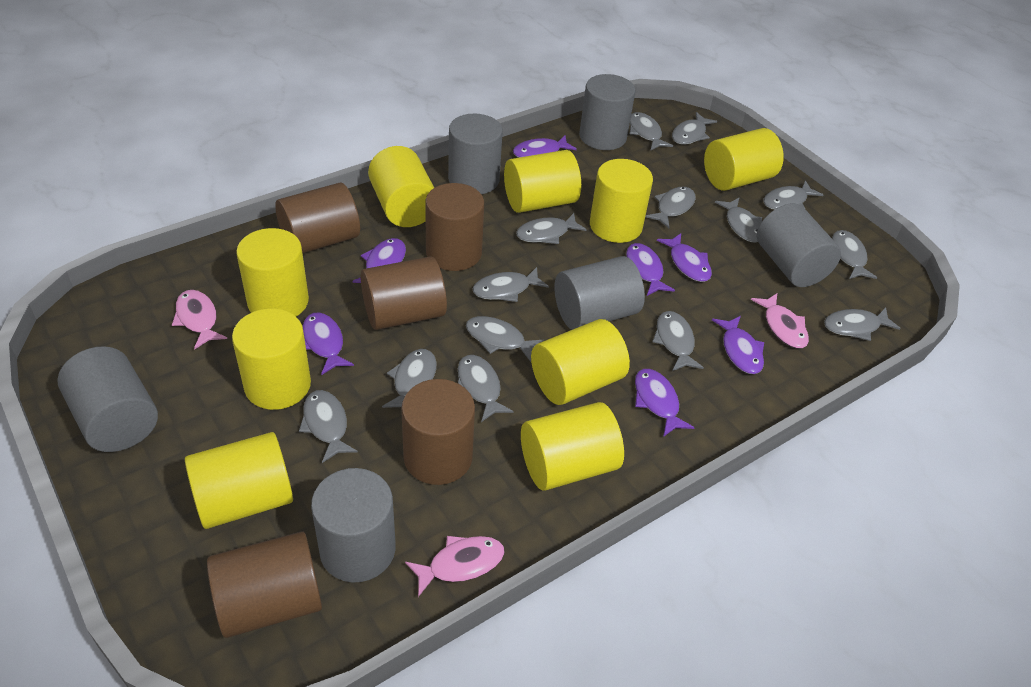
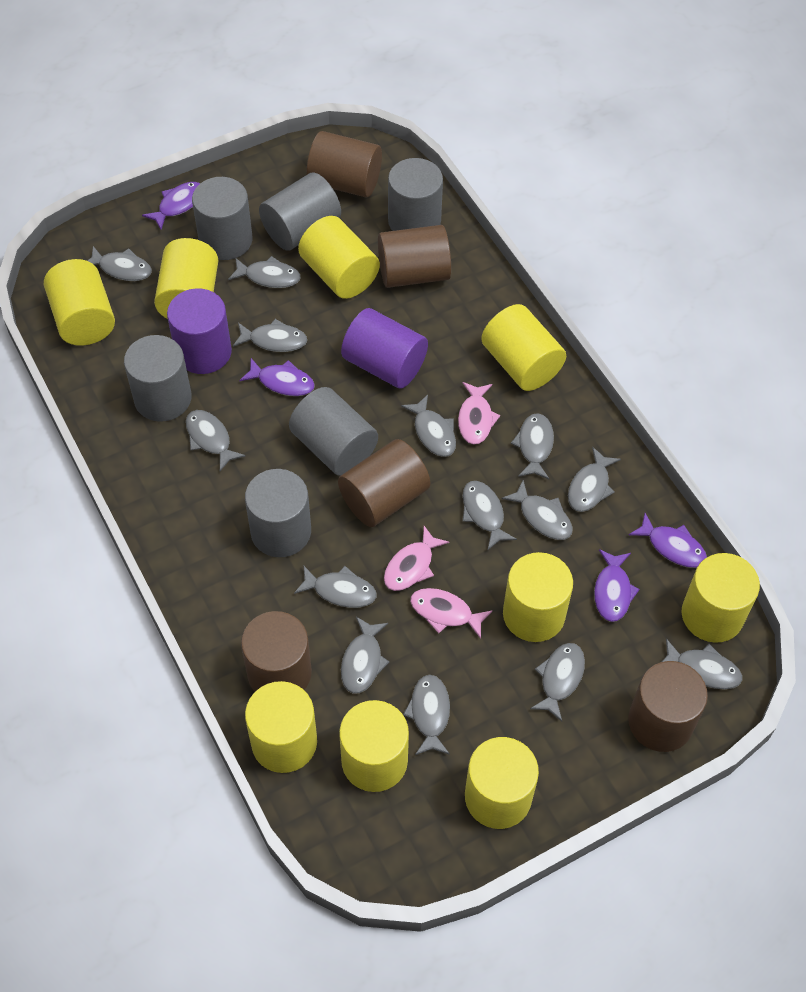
purple cylinder: 0 -> 2
purple fish: 7 -> 4

